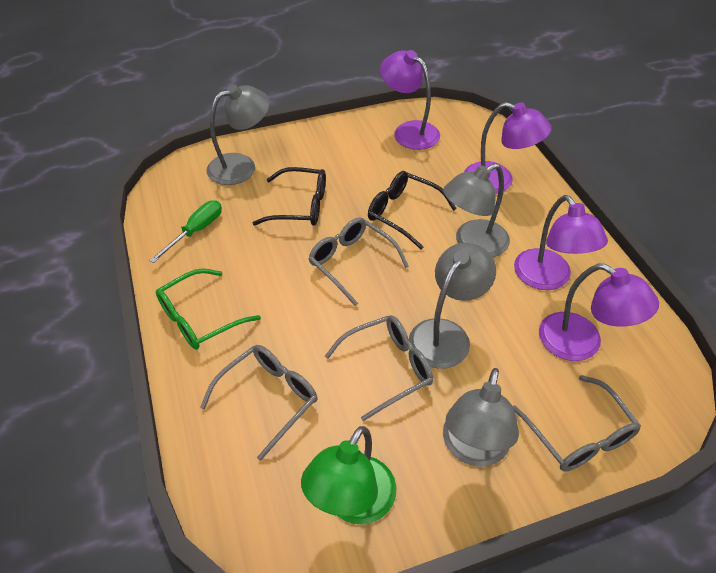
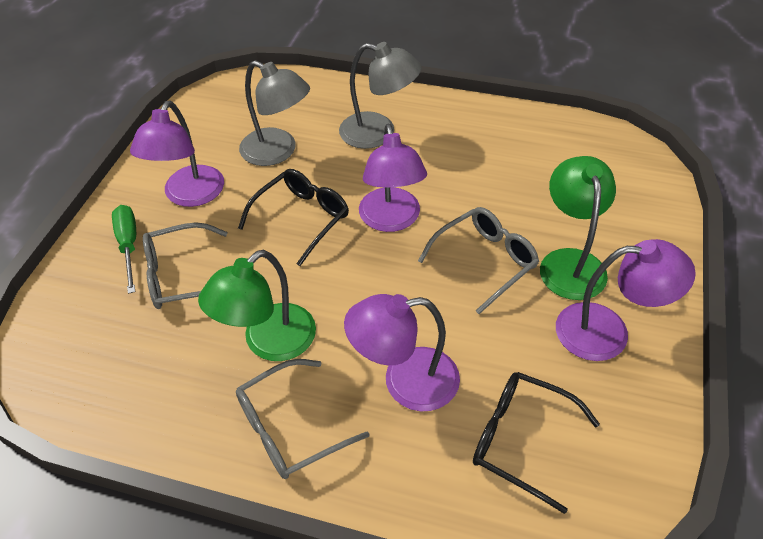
green glasses: 1 -> 0
green lamp: 1 -> 2
grey glasses: 4 -> 3
grey lamp: 4 -> 2

